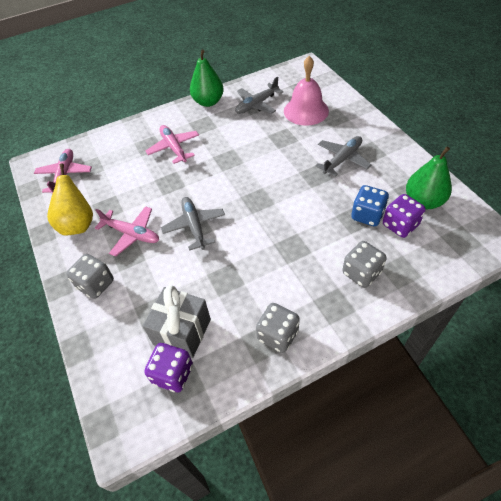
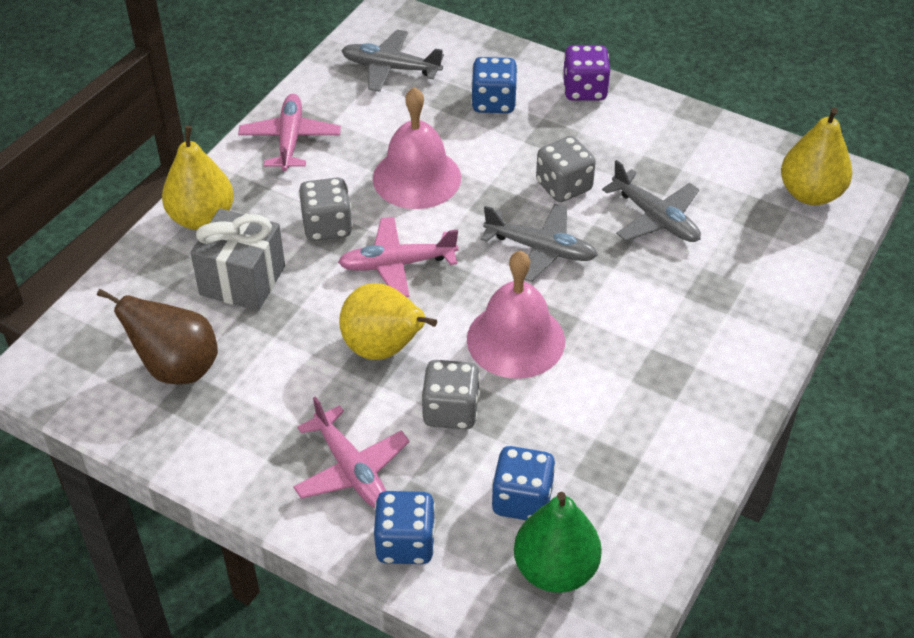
blue dice: 1 -> 3
brown pear: 0 -> 1
green pear: 2 -> 1
pink bell: 1 -> 2
purple dice: 2 -> 1
yellow pear: 1 -> 3

